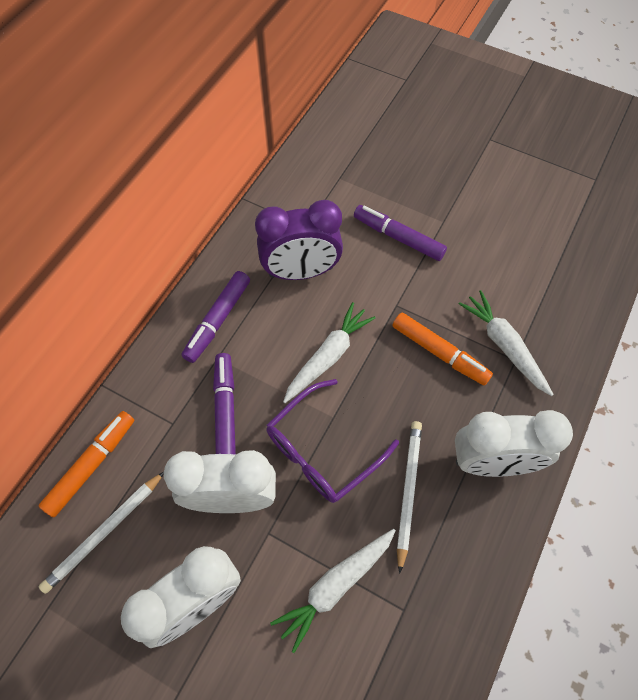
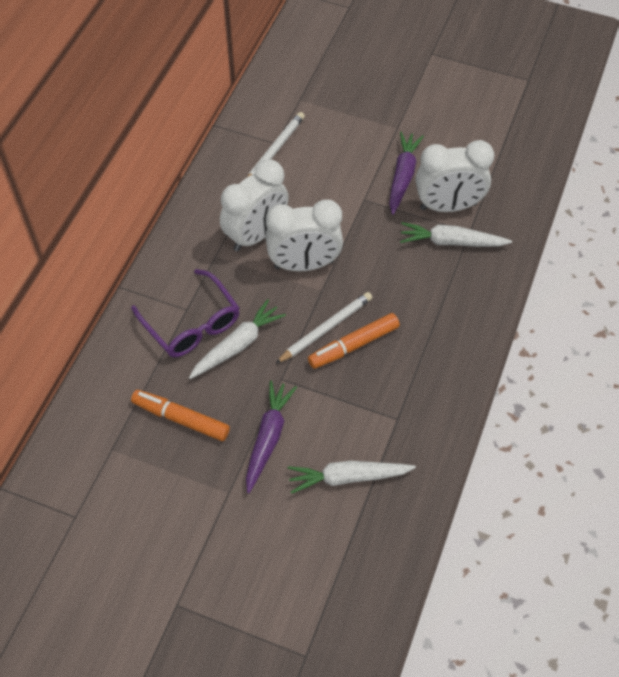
purple carrot: 0 -> 2
purple clock: 1 -> 0
purple marker: 3 -> 0

